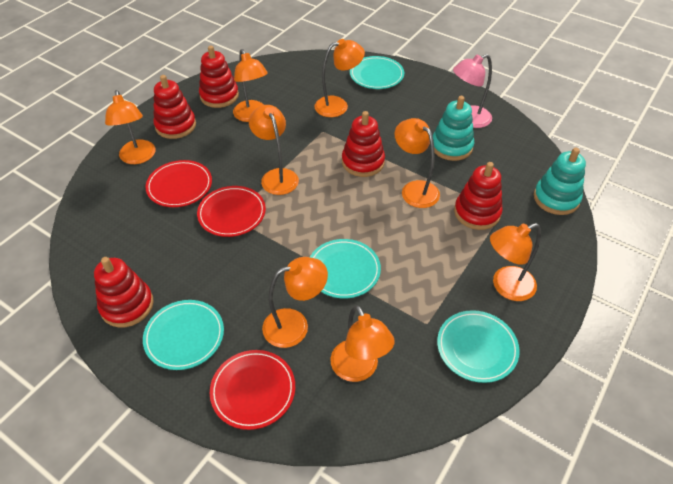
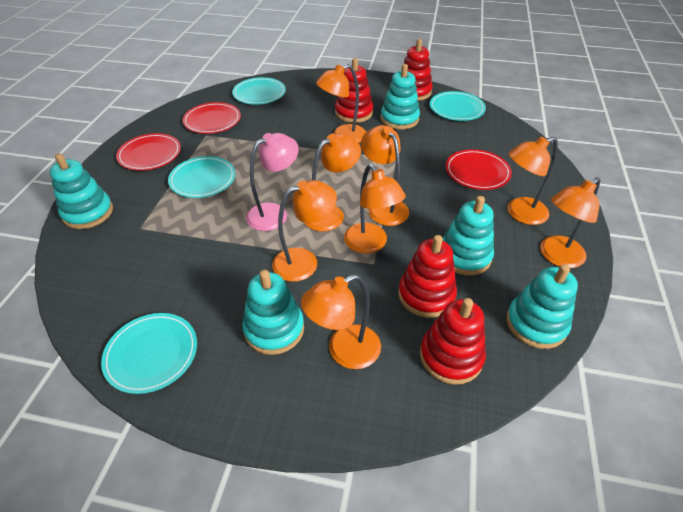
red stacking toy: 5 -> 4
turquoise stacking toy: 2 -> 5

